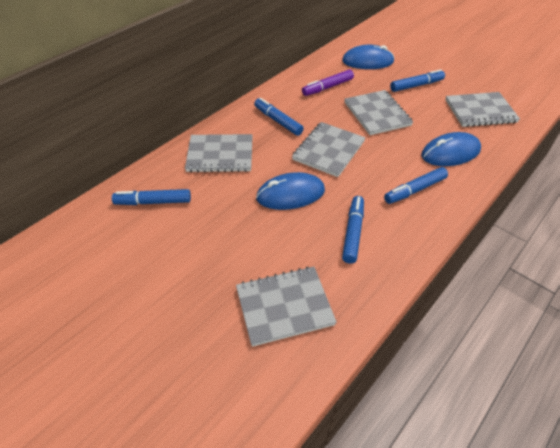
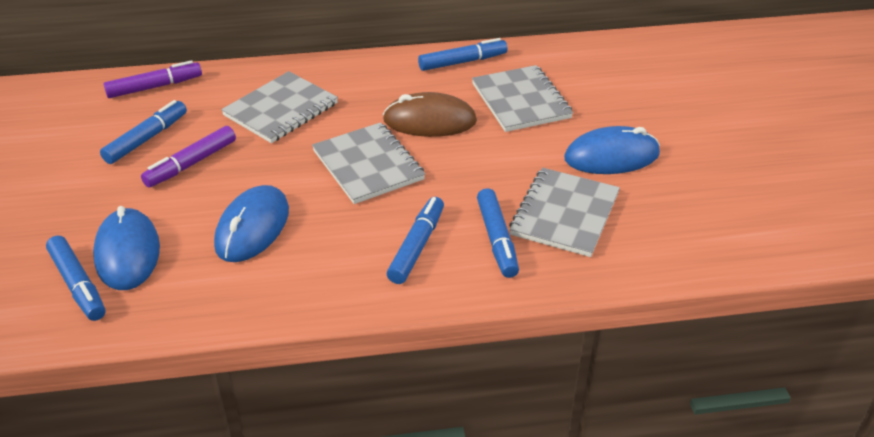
brown mouse: 0 -> 1
grey notebook: 5 -> 4
purple marker: 1 -> 2

